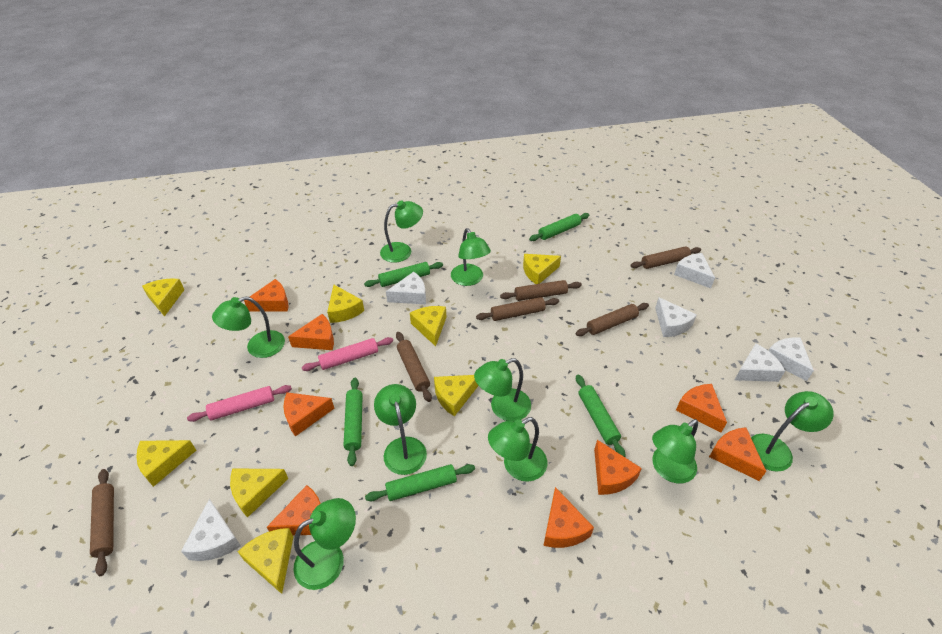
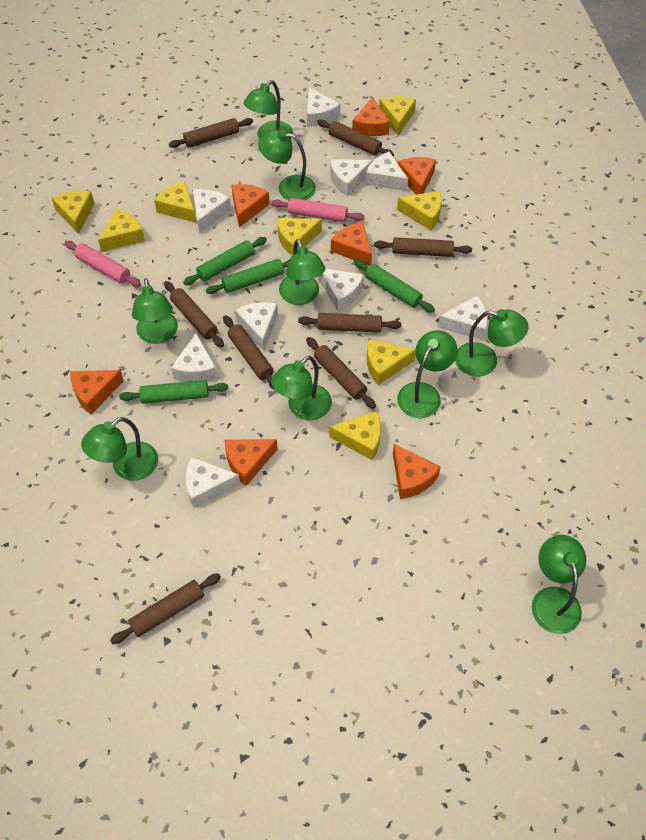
brown rolling pin: 6 -> 8
green rolling pin: 5 -> 4
orange cheese: 8 -> 7
white cheese: 6 -> 9

